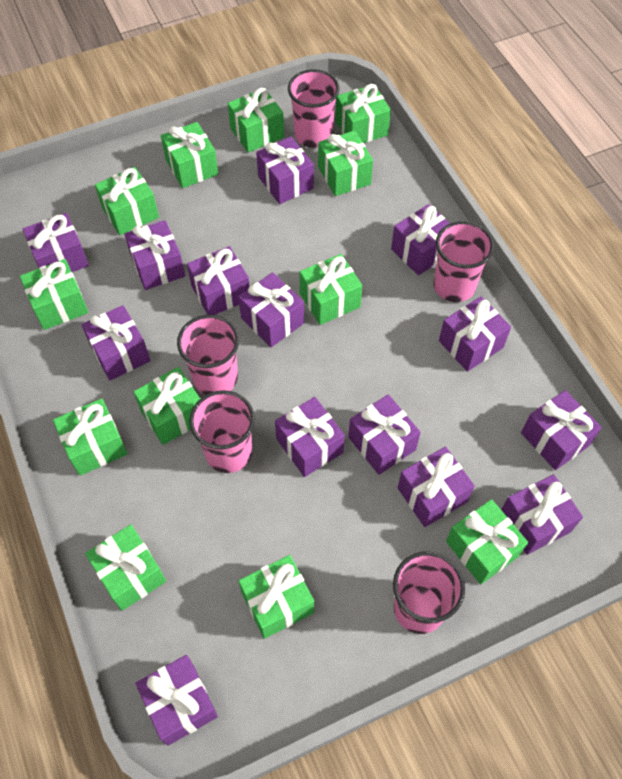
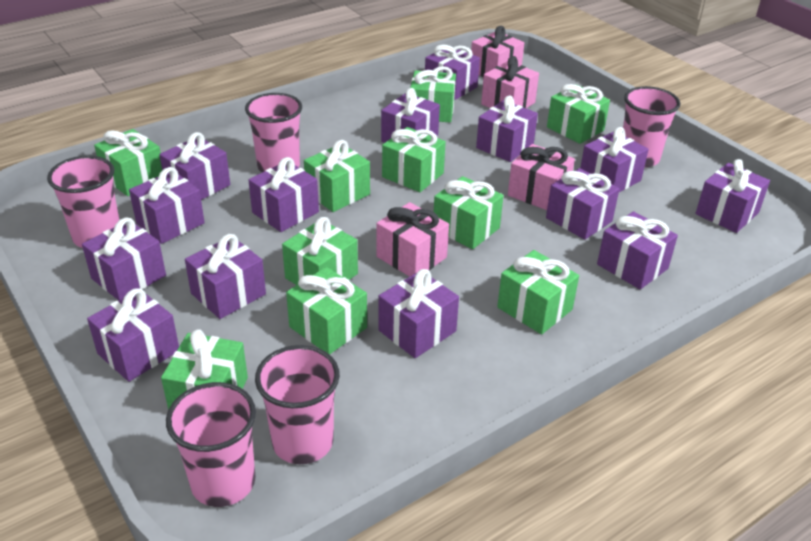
green gift: 12 -> 10
pink gift: 0 -> 4

